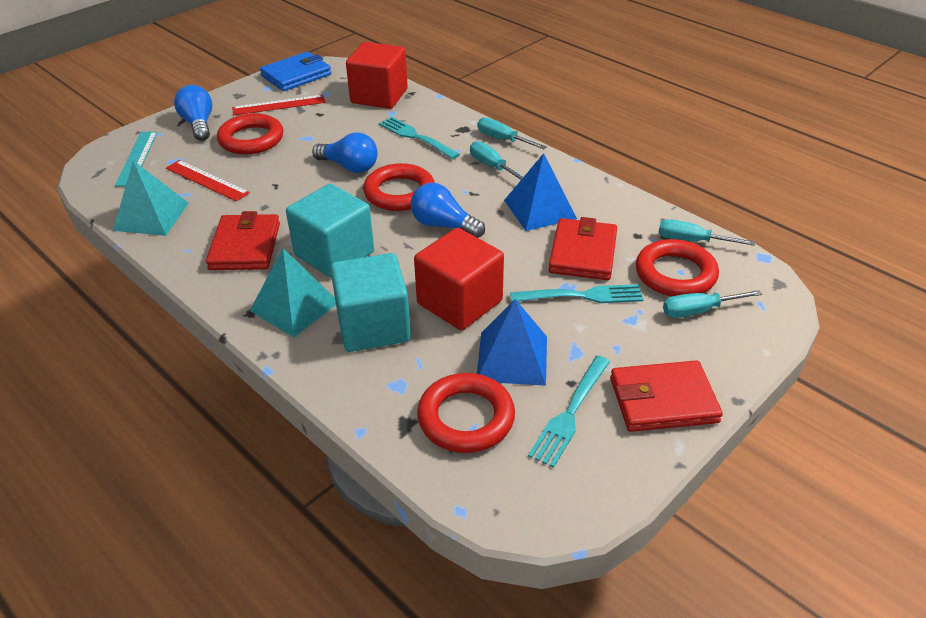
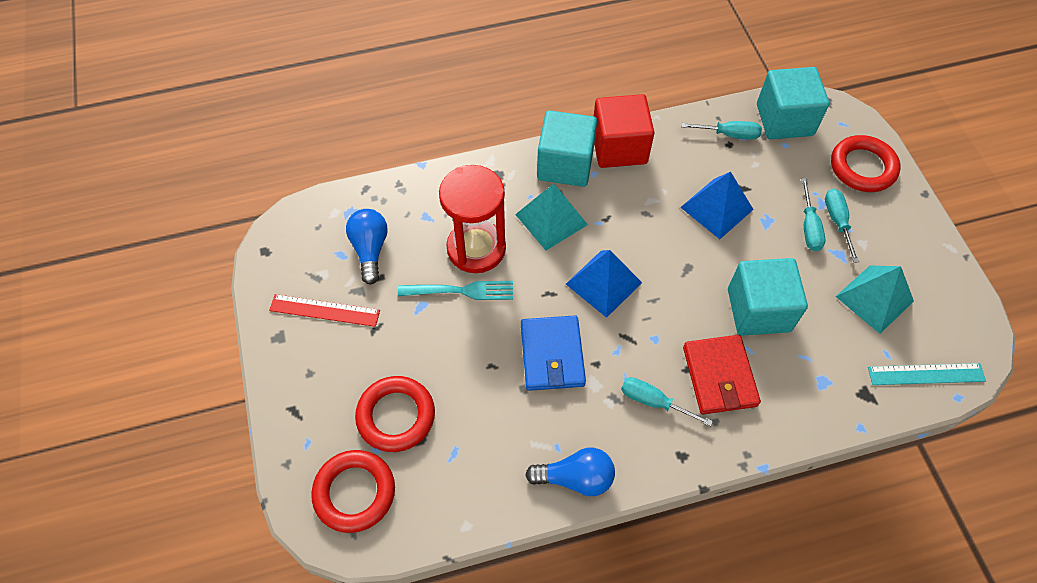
blue light bulb: 3 -> 2
red cube: 2 -> 1
red hourglass: 0 -> 1
red ring: 4 -> 3
red ruler: 2 -> 1
red wallet: 3 -> 1
turquoise cube: 2 -> 3
turquoise fork: 3 -> 1

